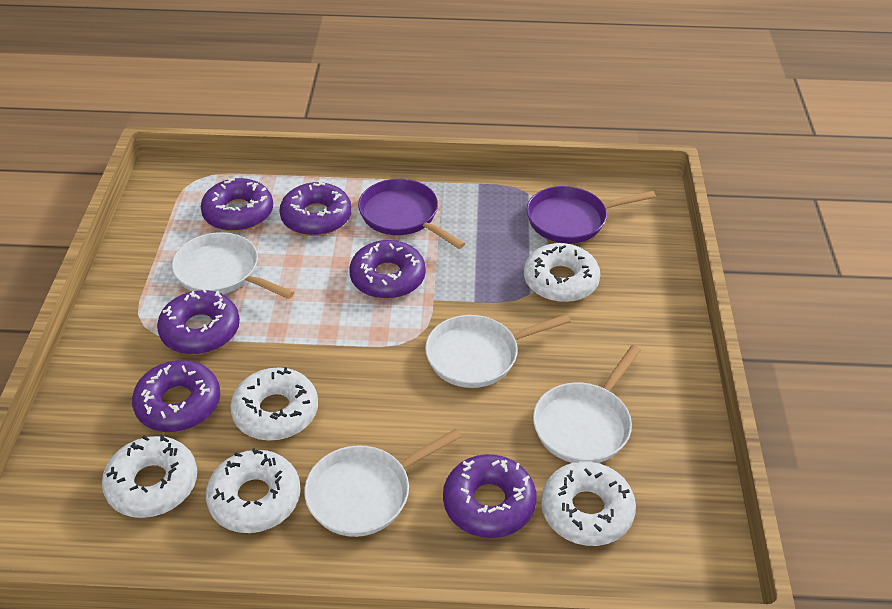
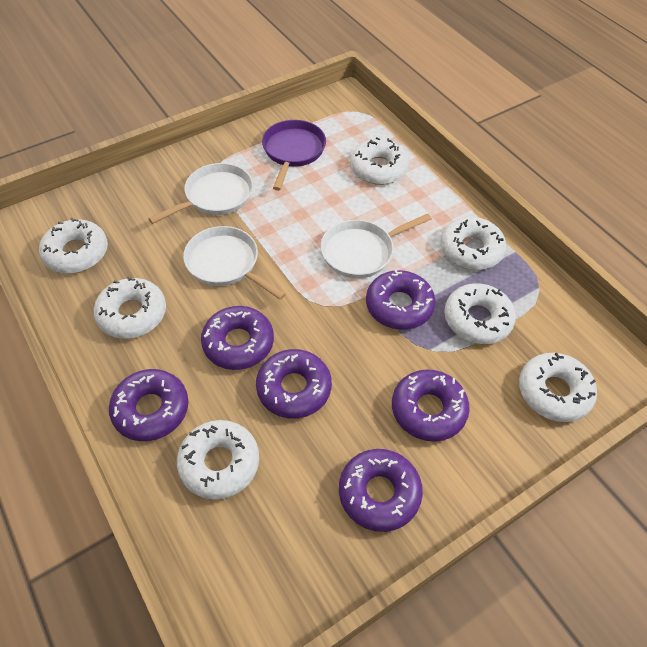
purple pan: 2 -> 1
white donut: 5 -> 7
white pan: 4 -> 3

